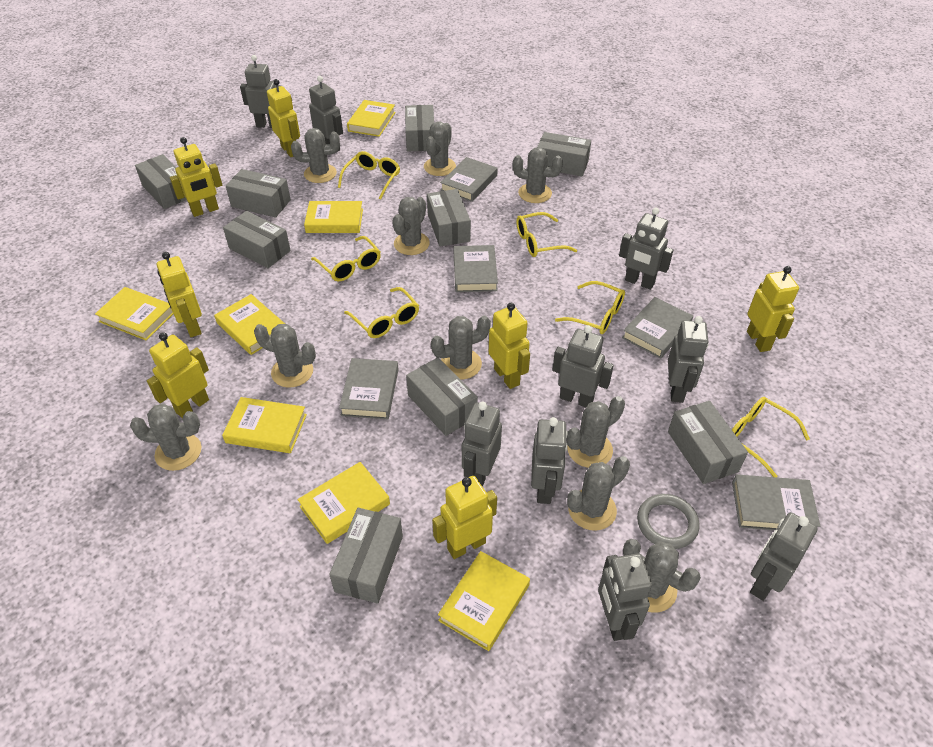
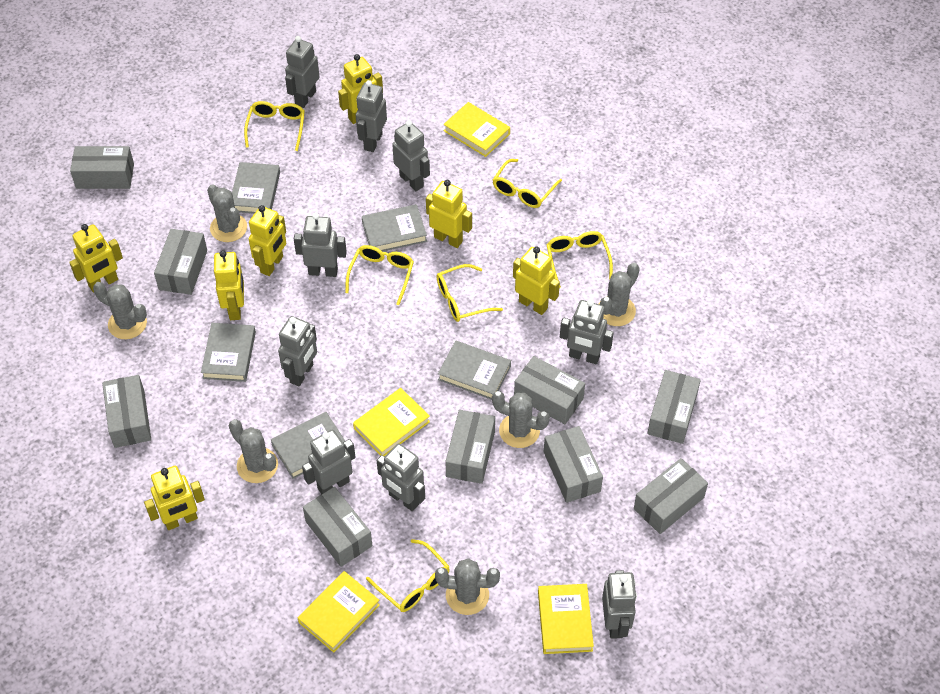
grey cactus: 10 -> 6
grey ring: 1 -> 0
yellow book: 7 -> 4

